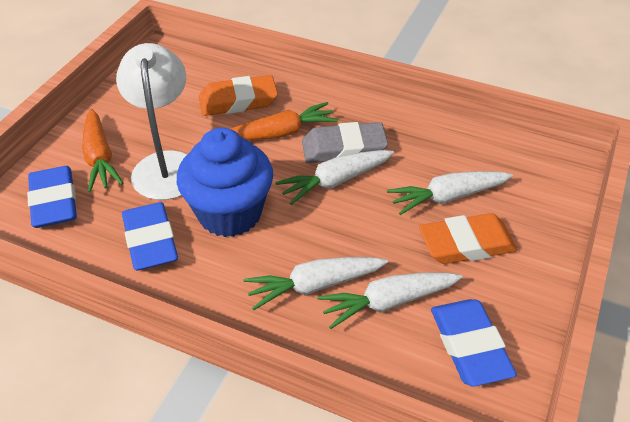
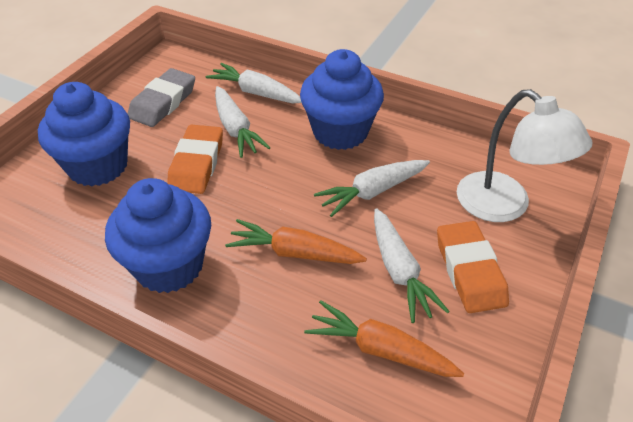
blue cupcake: 1 -> 3
blue eraser: 3 -> 0

